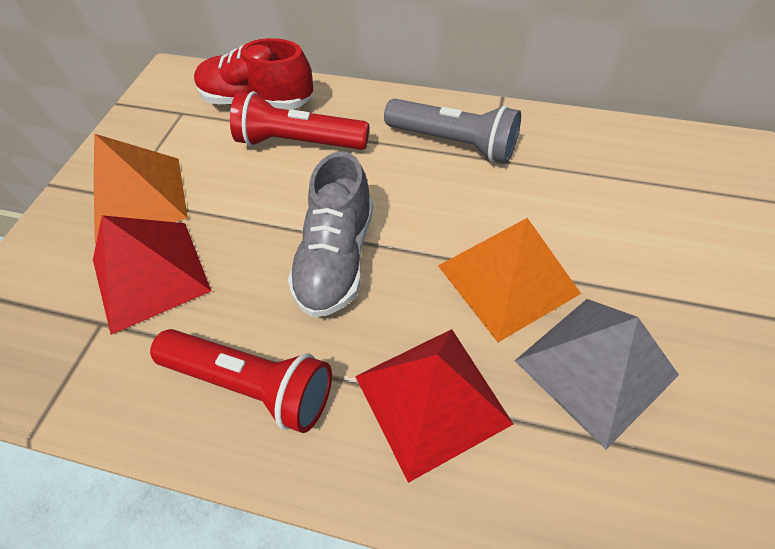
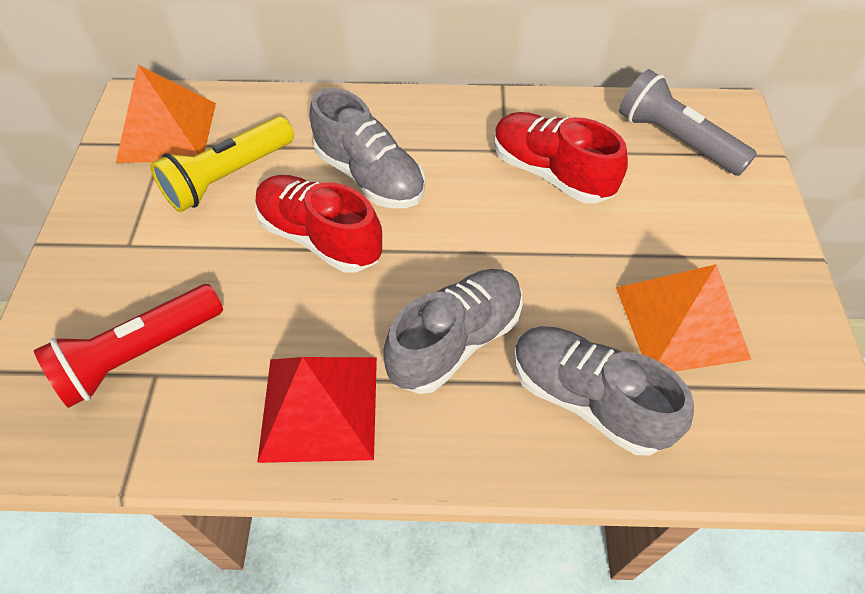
grey pyramid: 1 -> 0
grey shoe: 1 -> 3
red flashlight: 2 -> 1
red pyramid: 2 -> 1
red shoe: 1 -> 2
yellow flashlight: 0 -> 1

